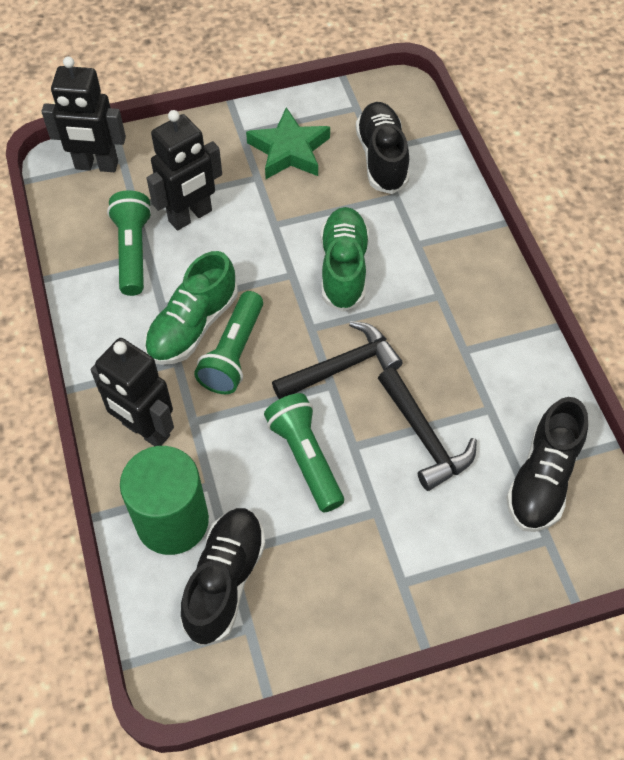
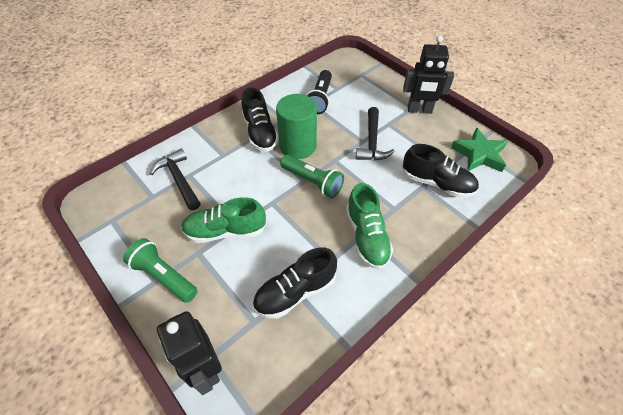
black flashlight: 0 -> 1
black robot: 3 -> 2
green flashlight: 3 -> 2

